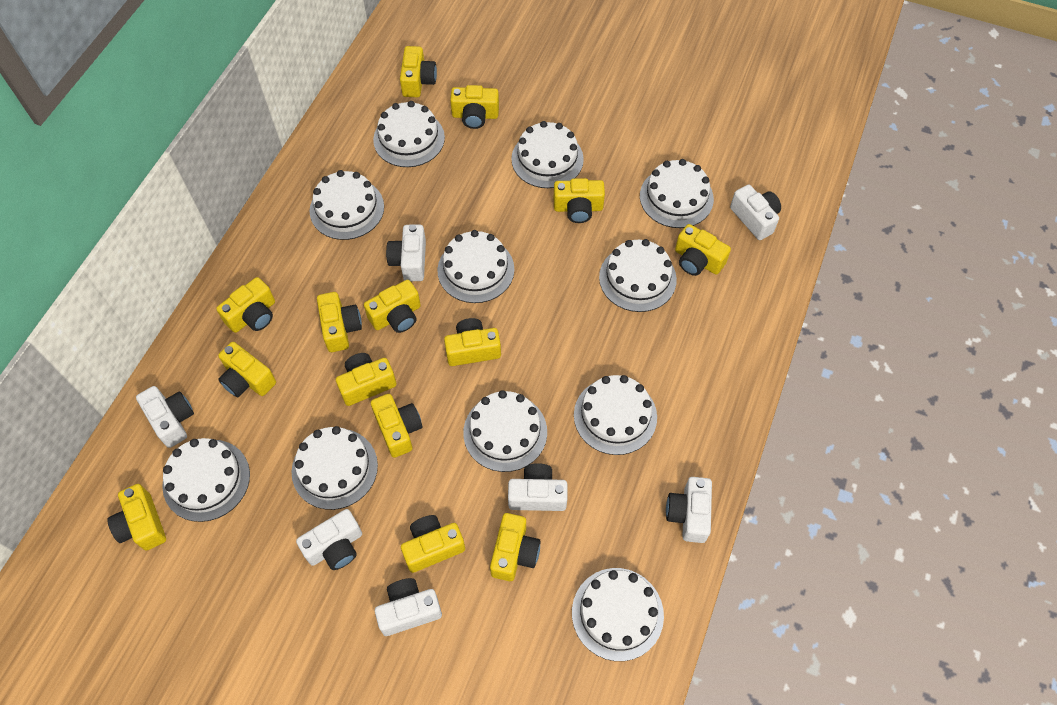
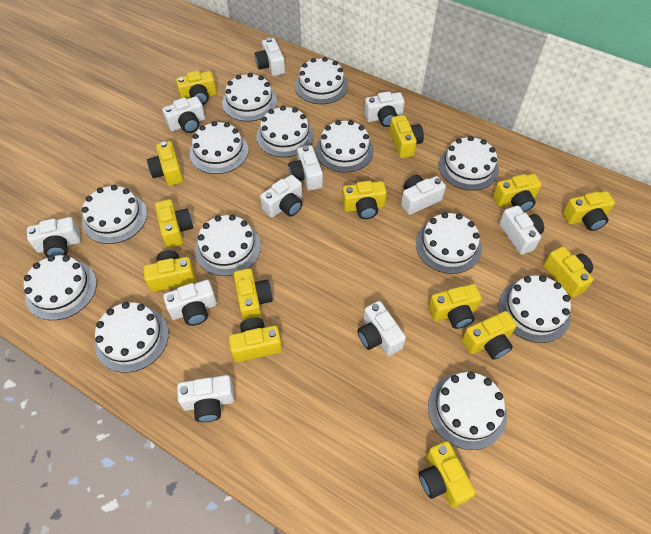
white cake: 11 -> 13
white camera: 7 -> 11

